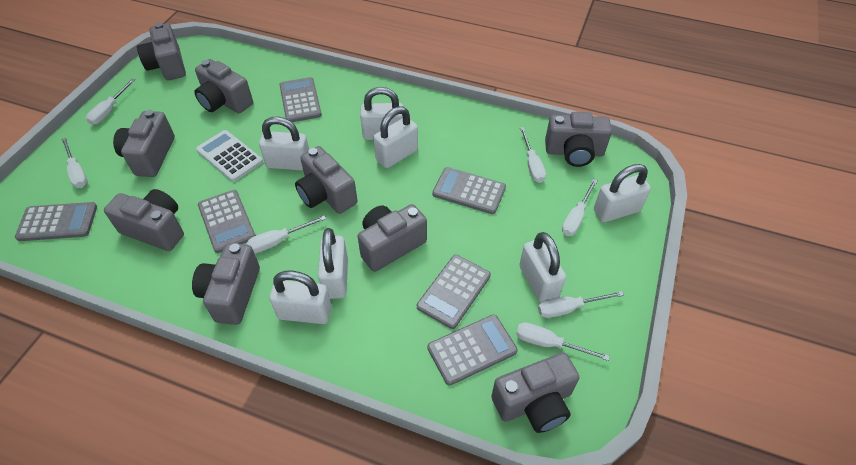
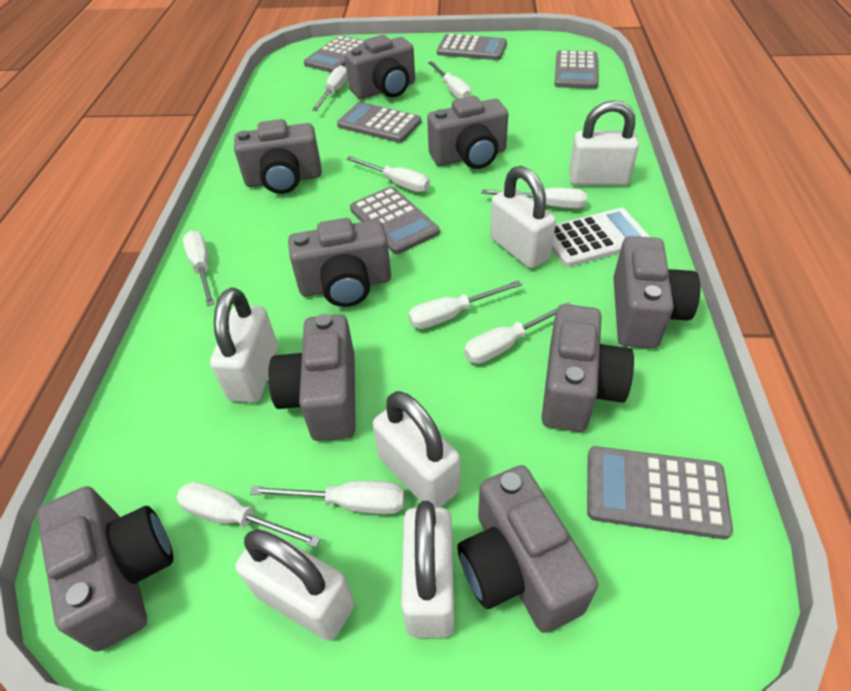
white padlock: 7 -> 6
white screwdriver: 7 -> 9

